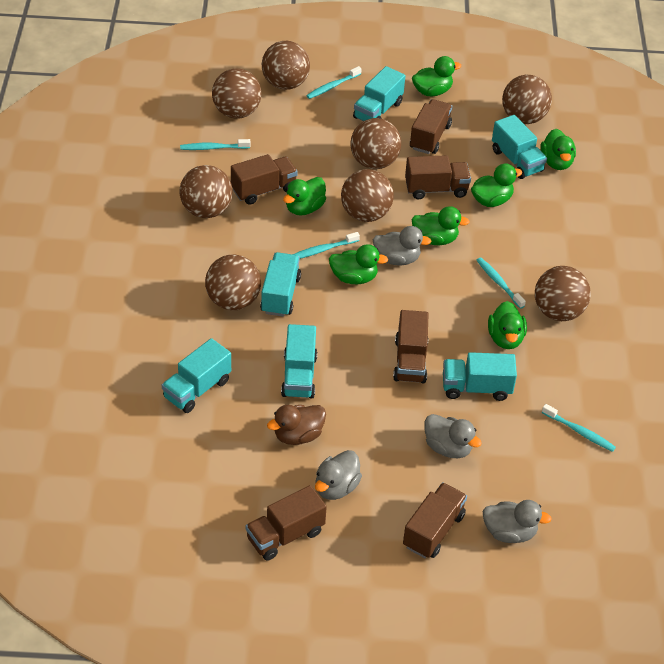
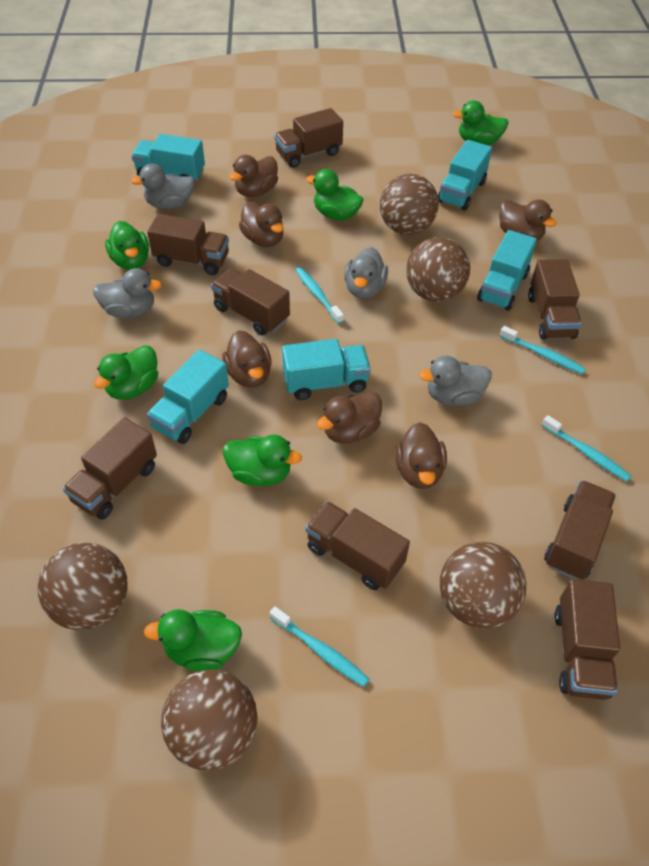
brown ball: 8 -> 5
brown duck: 1 -> 6
brown truck: 6 -> 8
green duck: 7 -> 6
turquoise toothbrush: 5 -> 4
turquoise truck: 6 -> 5

